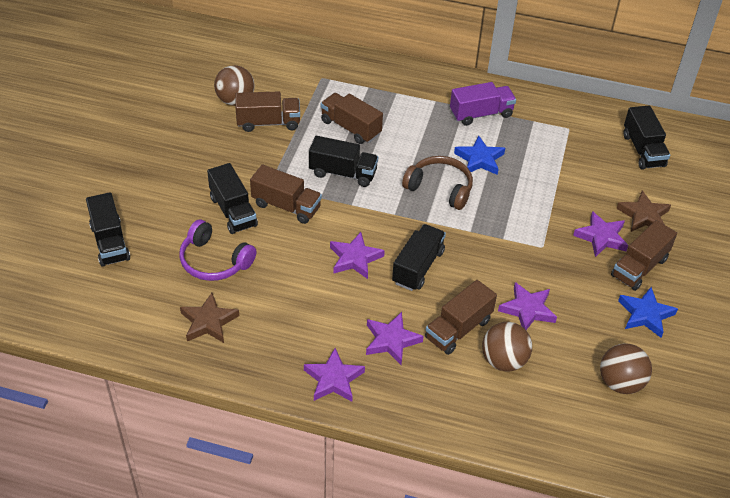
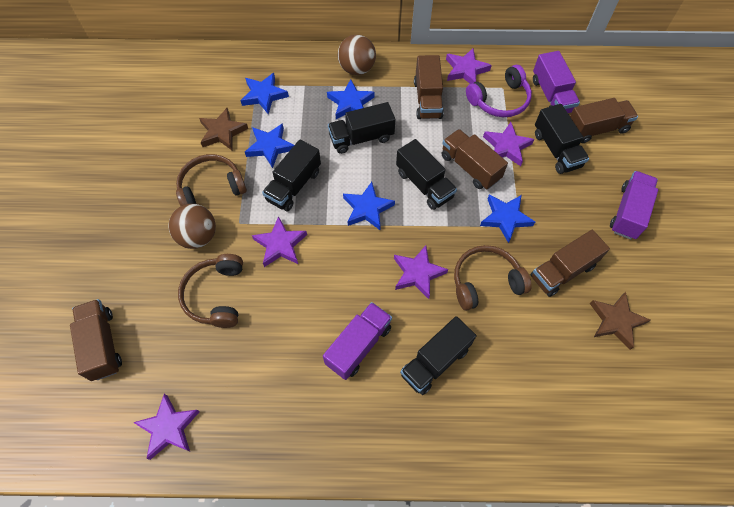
blue star: 2 -> 5
brown ball: 3 -> 2
brown headphones: 1 -> 3
purple truck: 1 -> 3

